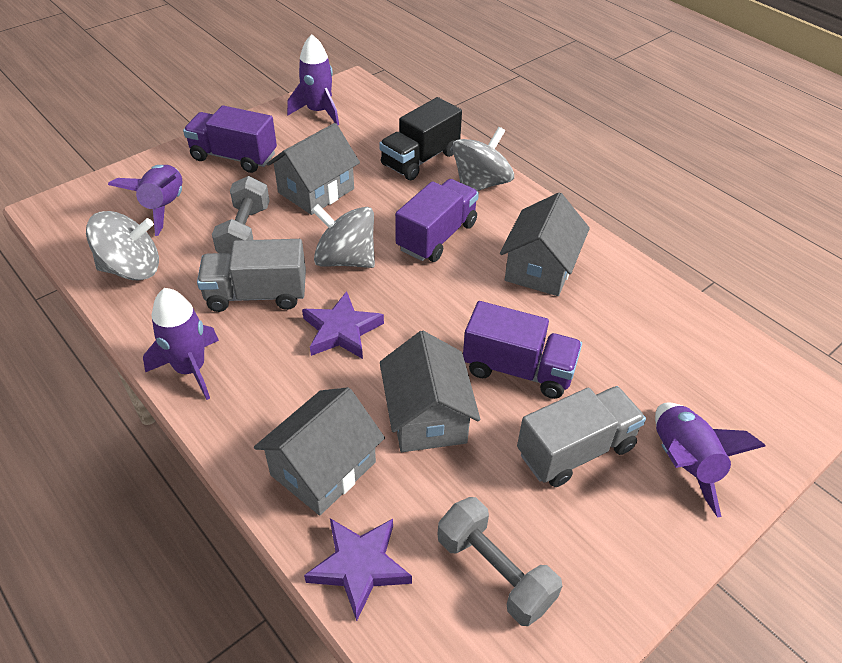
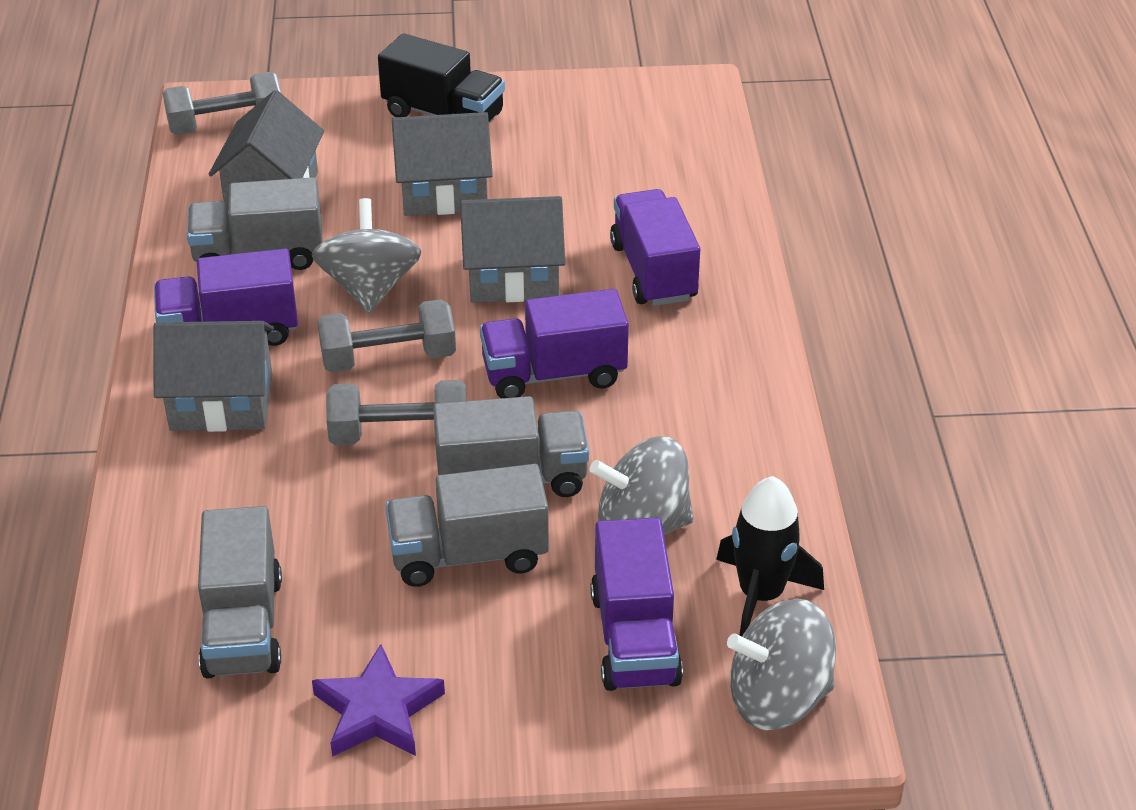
black rocket: 0 -> 1
grey dumbbell: 2 -> 3
grey truck: 2 -> 4
purple rocket: 4 -> 0
purple star: 2 -> 1
purple truck: 3 -> 4

